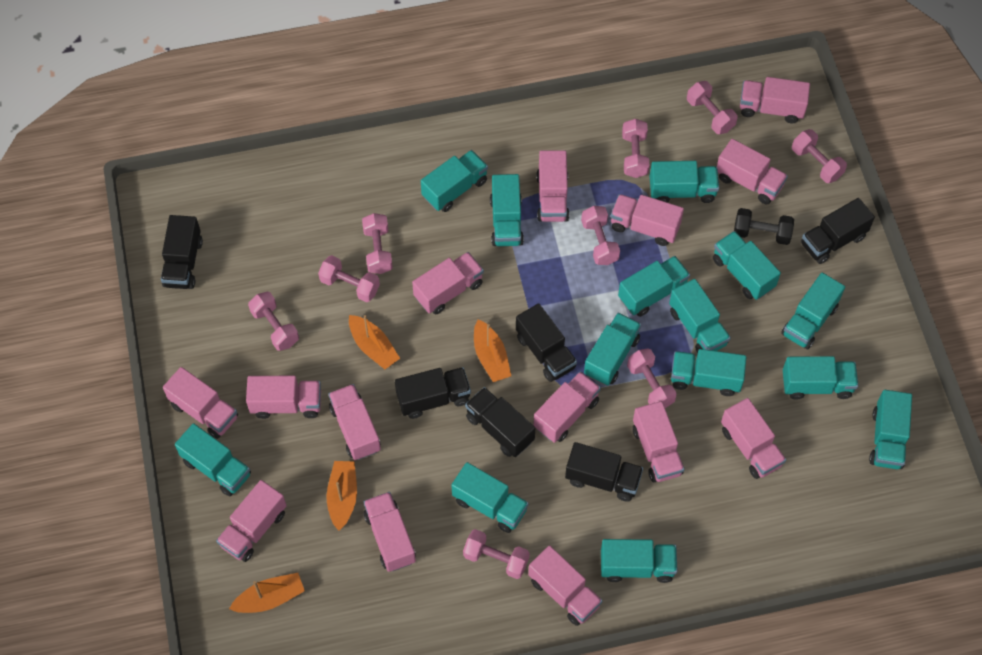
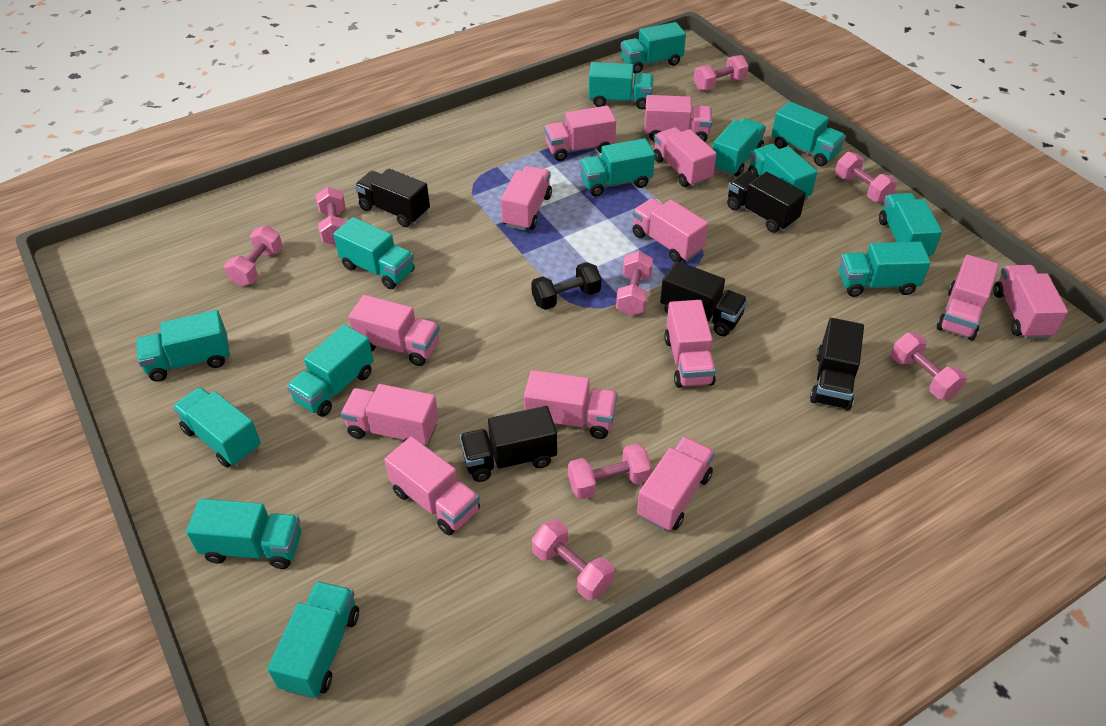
black truck: 6 -> 5
orange boat: 4 -> 0
pink dumbbell: 9 -> 8
pink truck: 14 -> 13

